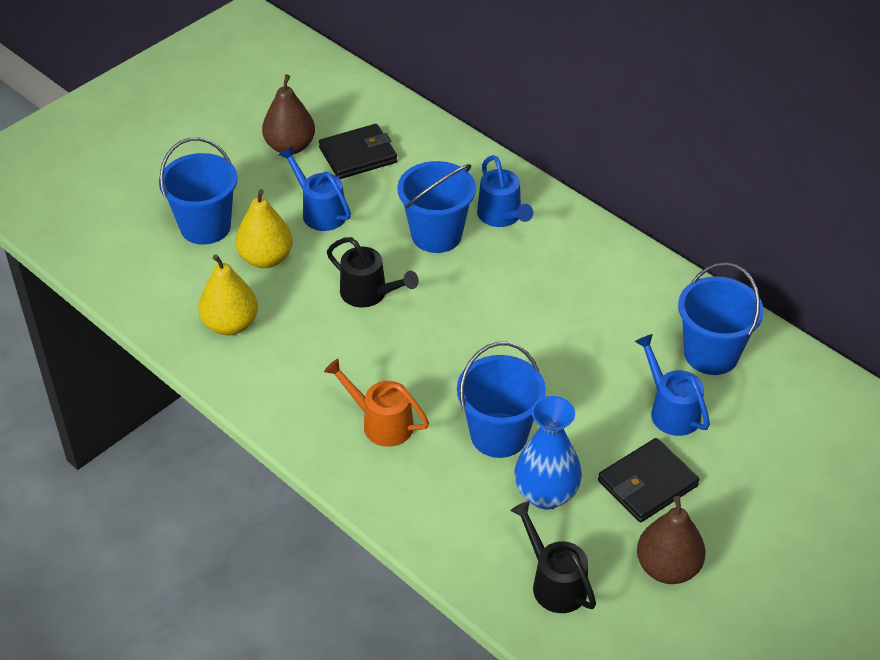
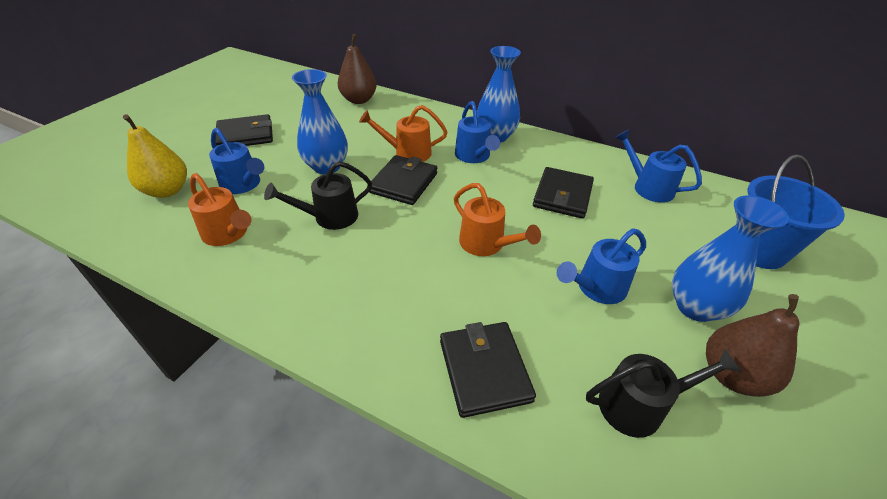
black wallet: 2 -> 4
blue bucket: 4 -> 1
blue vase: 1 -> 3
blue watering can: 3 -> 4
orange watering can: 1 -> 3
yellow pear: 2 -> 1

